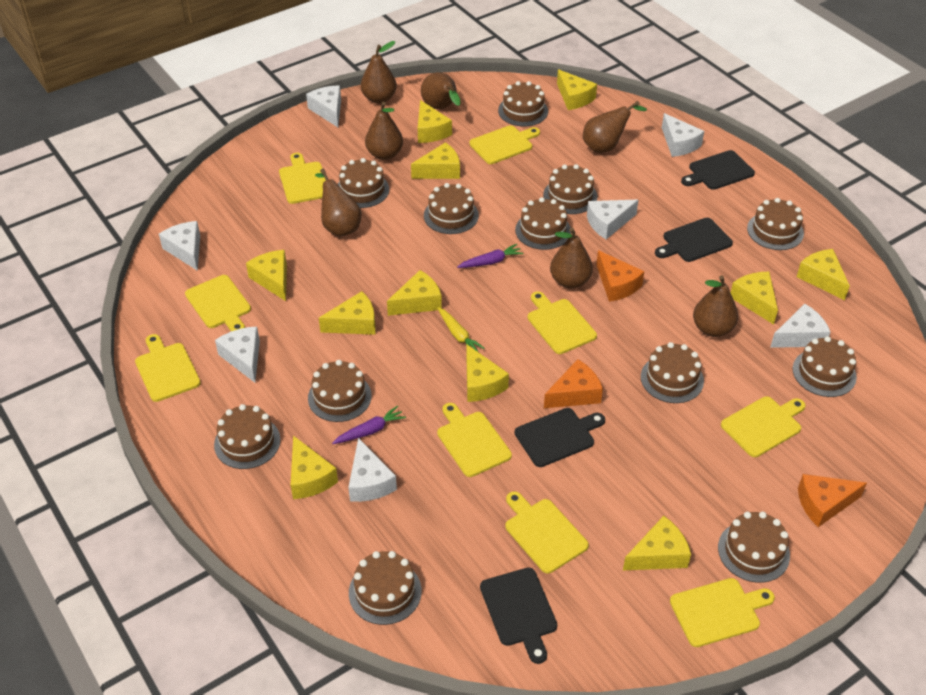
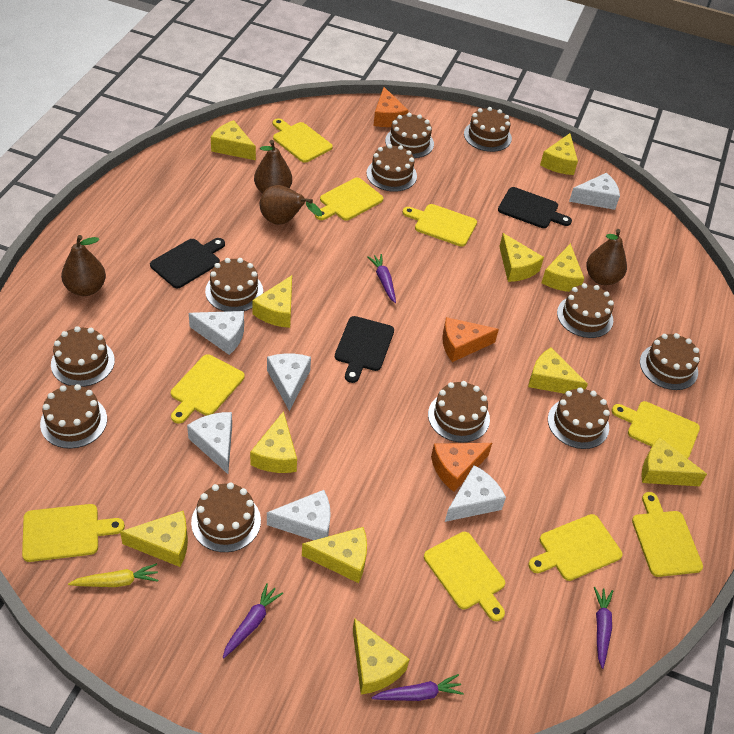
black cutting board: 4 -> 3
brown cake: 12 -> 11
brown pear: 7 -> 4
purple carrot: 2 -> 4
white cheese: 7 -> 6

